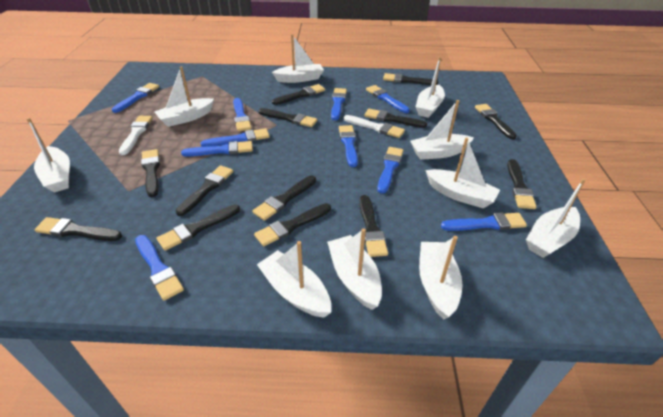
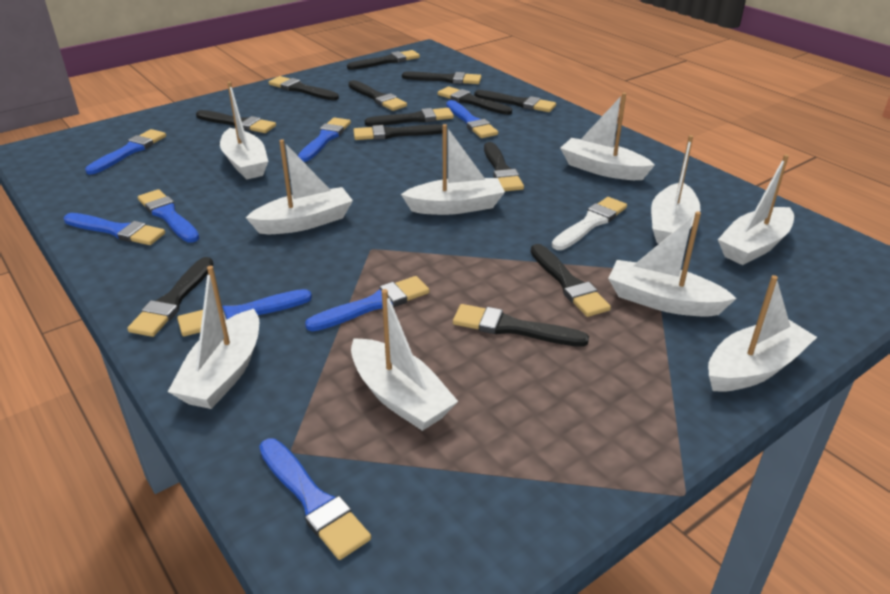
blue brush: 10 -> 8
white brush: 2 -> 1

